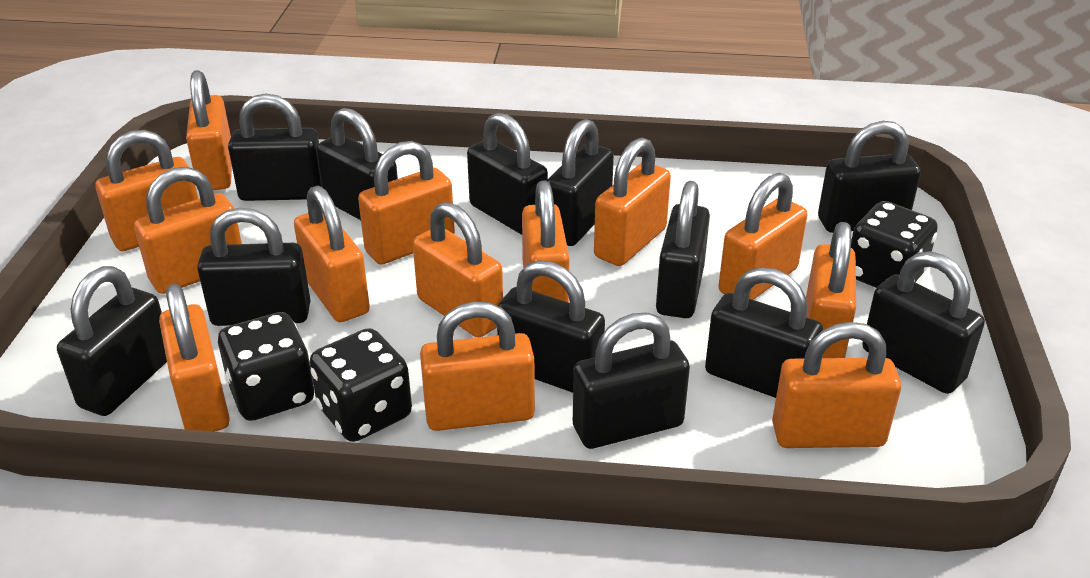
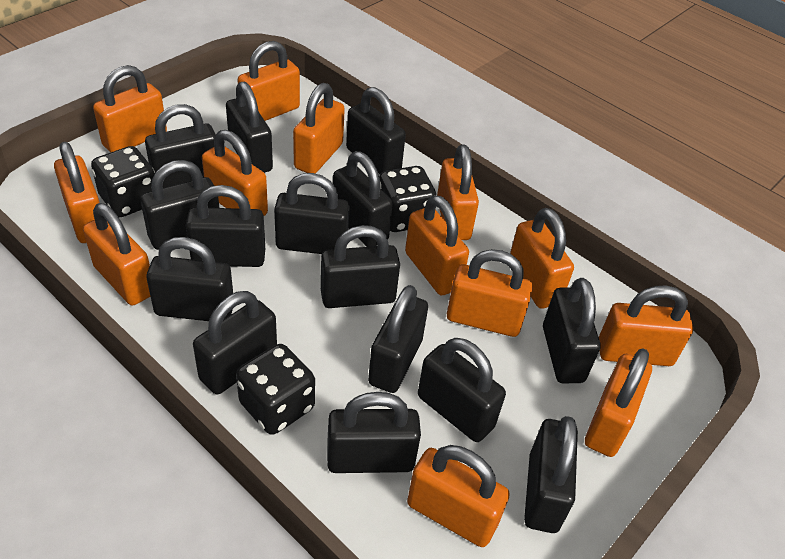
black padlock: 12 -> 15

